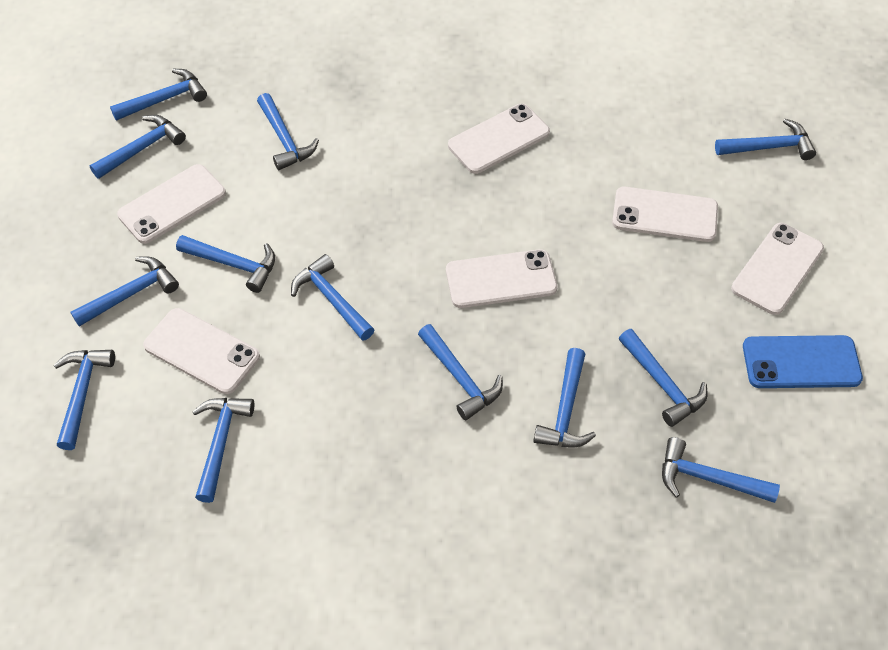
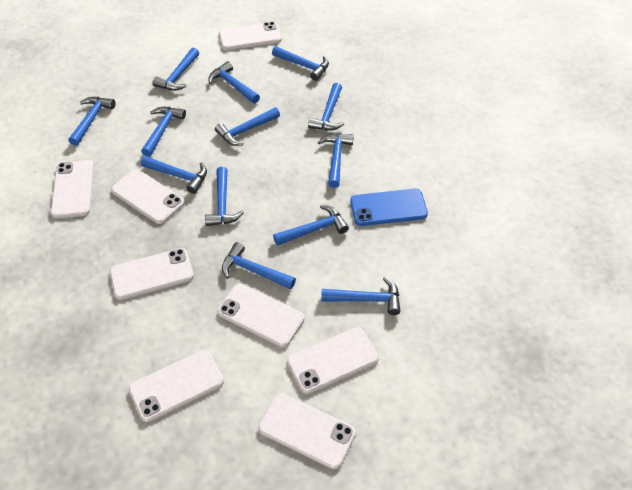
white phone: 6 -> 8

